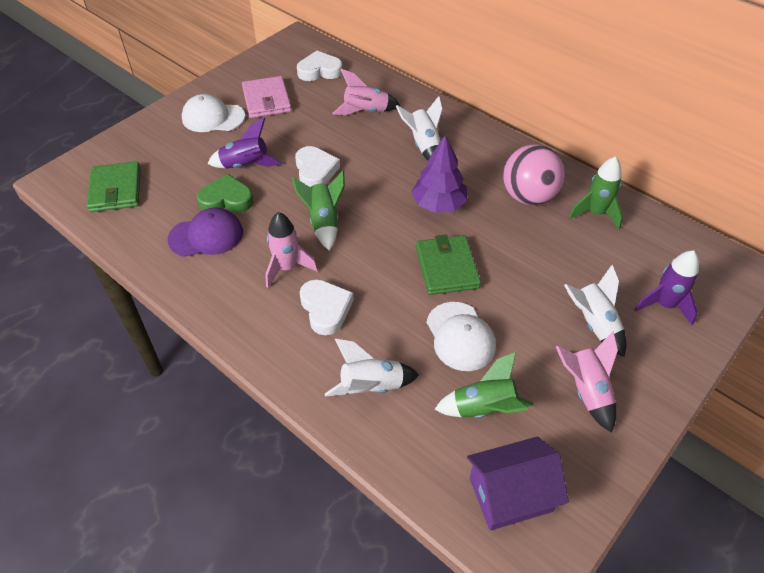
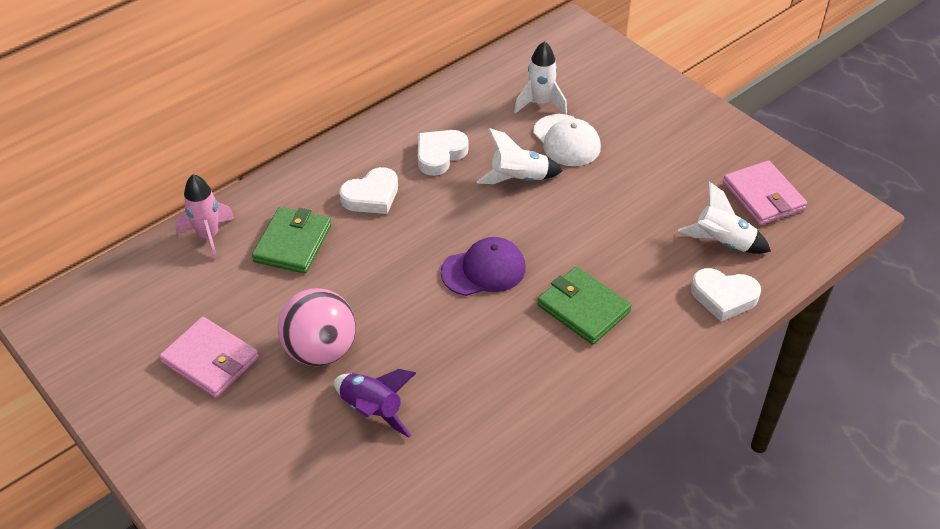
green heart: 1 -> 0
green rocket: 3 -> 0
pink rocket: 3 -> 1
pink wallet: 1 -> 2
purple house: 1 -> 0
purple rocket: 2 -> 1
purple tree: 1 -> 0
white cap: 2 -> 1

